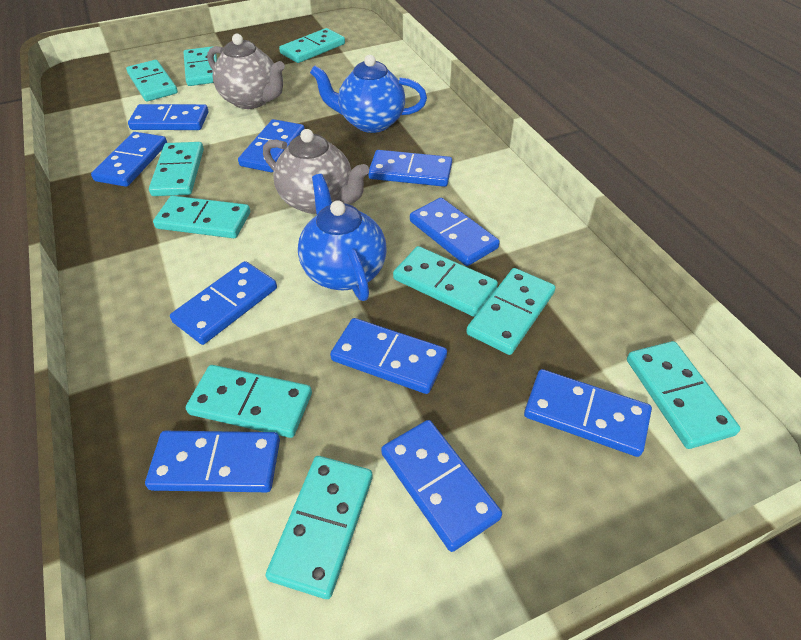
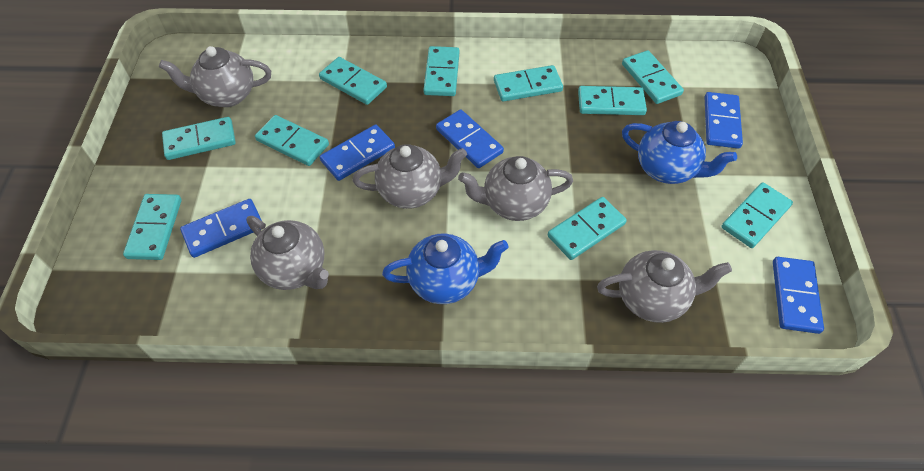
blue domino: 10 -> 5
grey teapot: 2 -> 5

